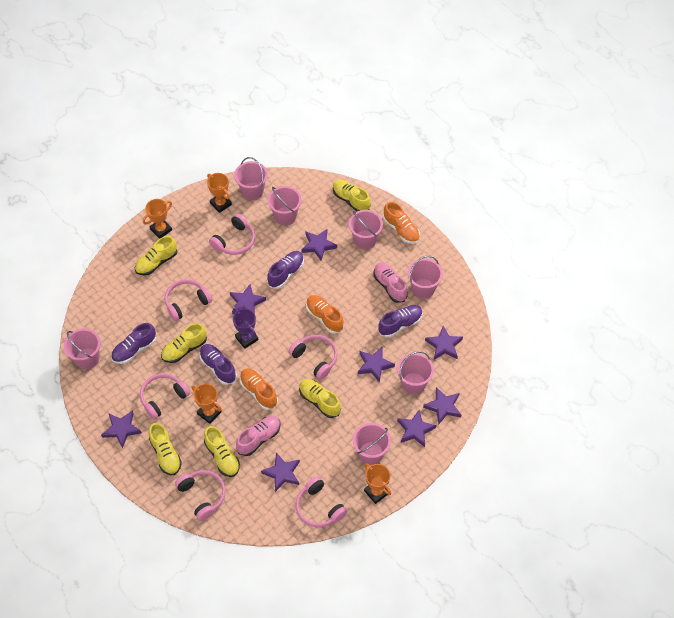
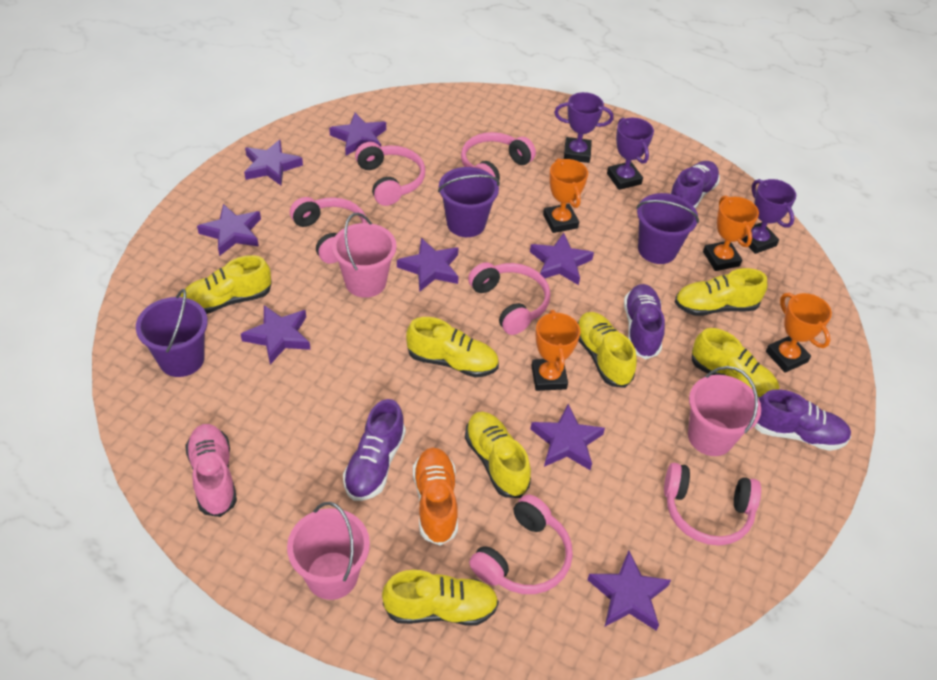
orange shoe: 3 -> 1
pink bucket: 7 -> 3
pink shoe: 2 -> 1
purple bucket: 0 -> 3
purple trophy: 1 -> 3
yellow shoe: 6 -> 7

